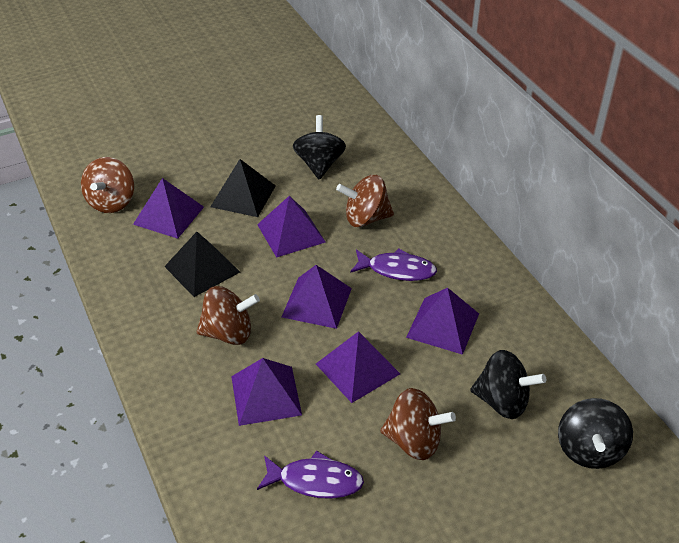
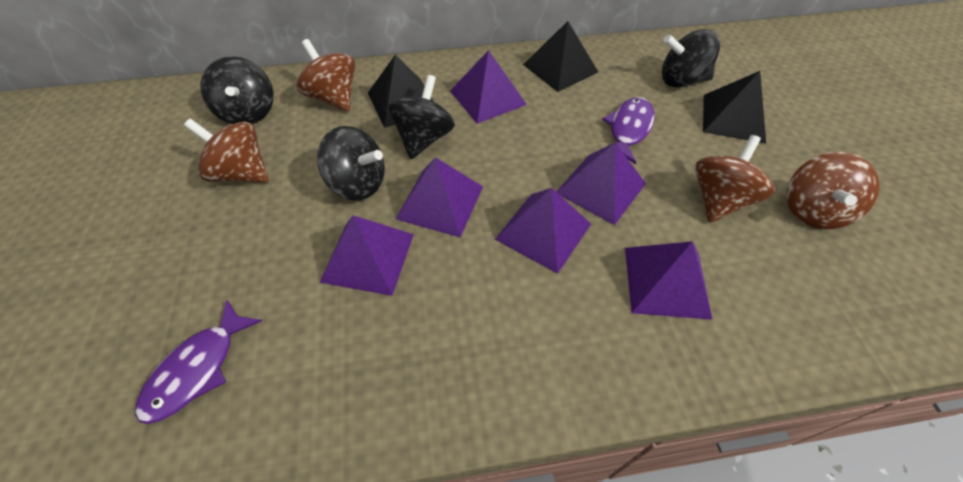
black pyramid: 2 -> 3
black spinning top: 3 -> 4

